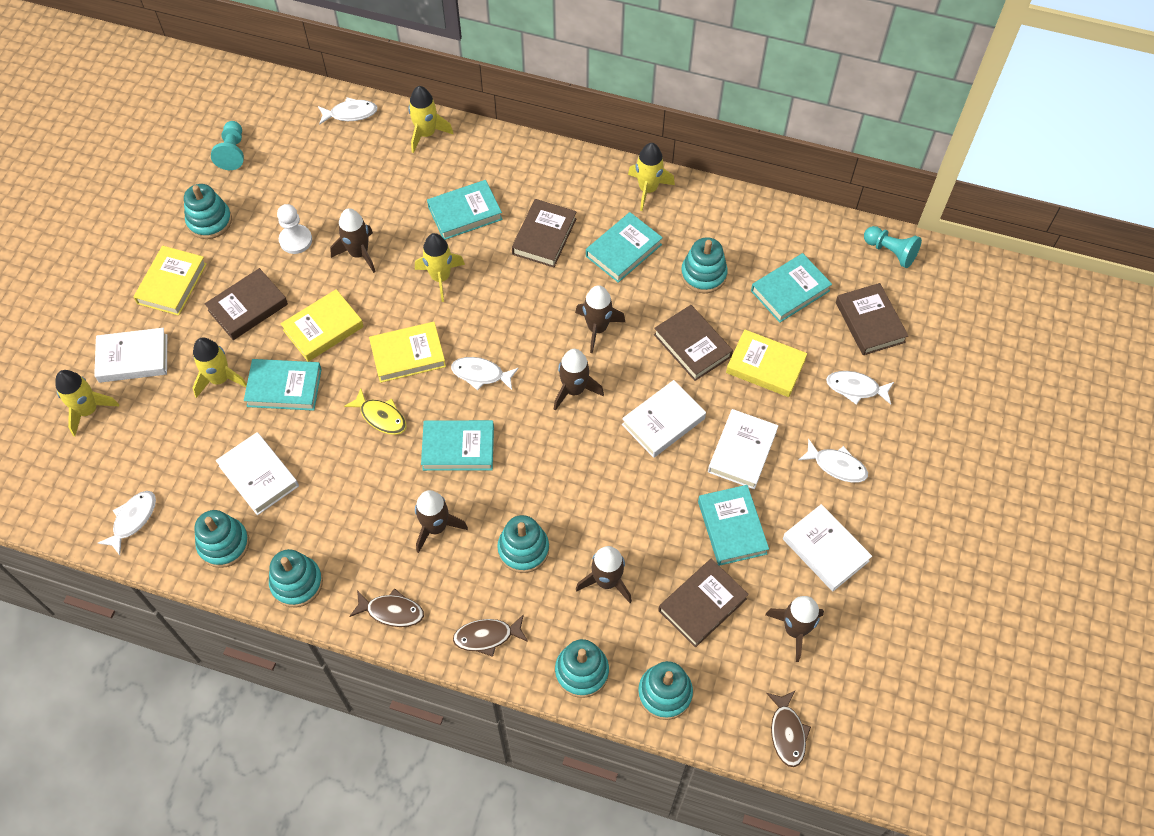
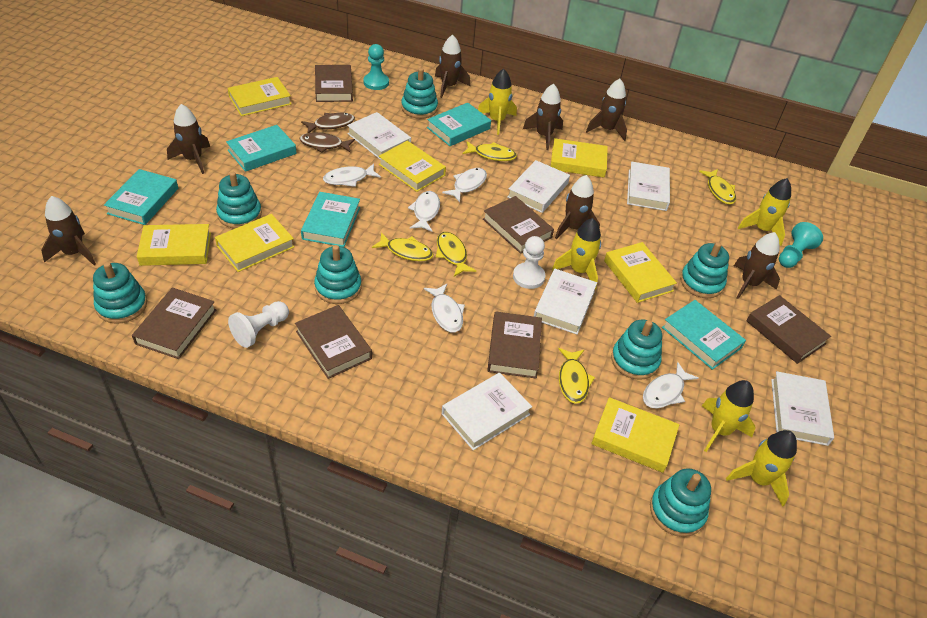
brown book: 5 -> 6
brown fish: 3 -> 2
brown rocket: 6 -> 7
turquoise book: 6 -> 5
white book: 5 -> 6
white pawn: 1 -> 2
yellow book: 4 -> 7
yellow fish: 1 -> 5

